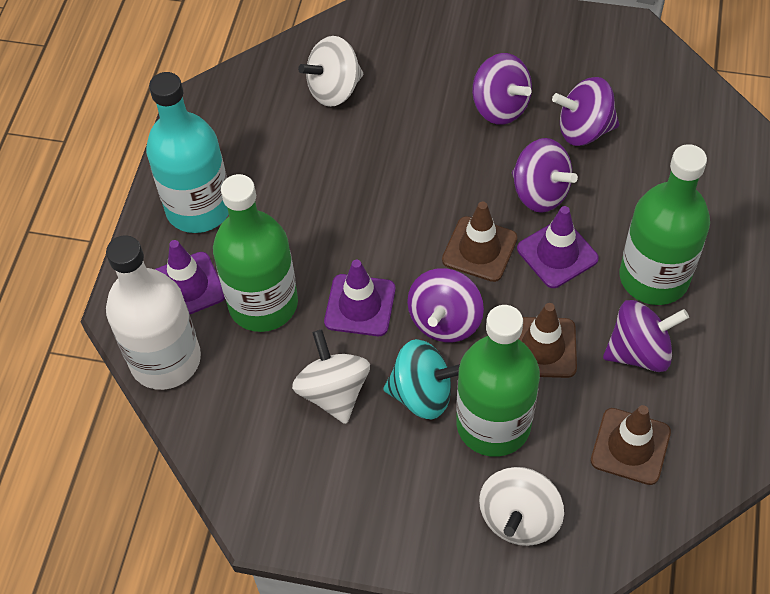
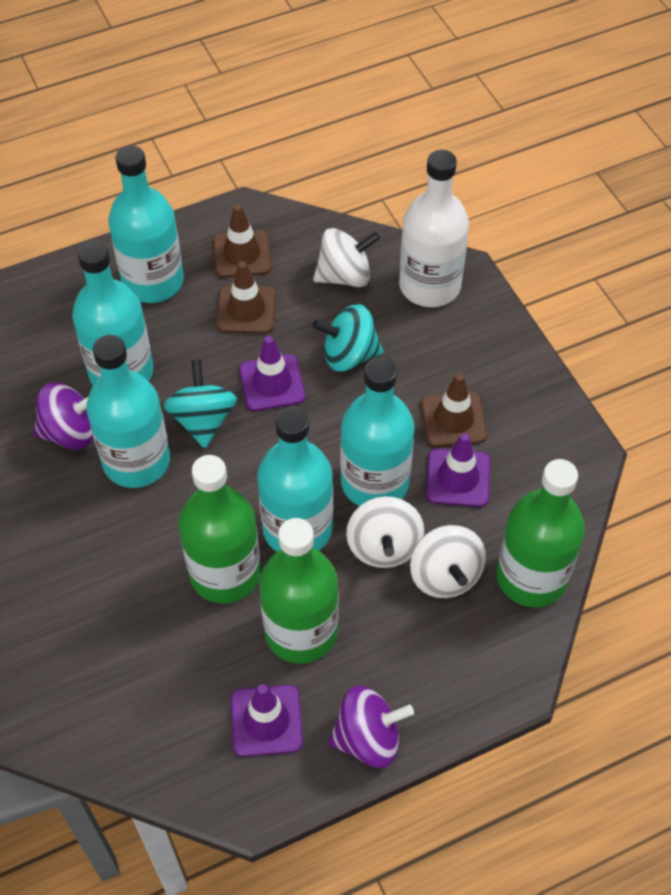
purple spinning top: 5 -> 2
turquoise bottle: 1 -> 5
turquoise spinning top: 1 -> 2

